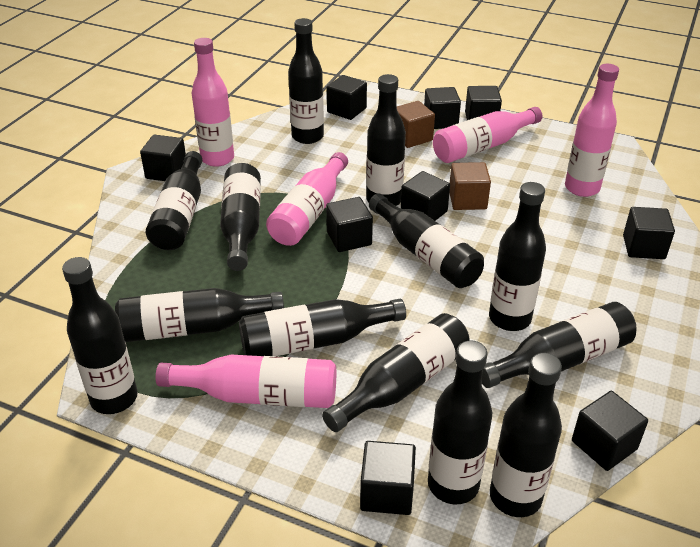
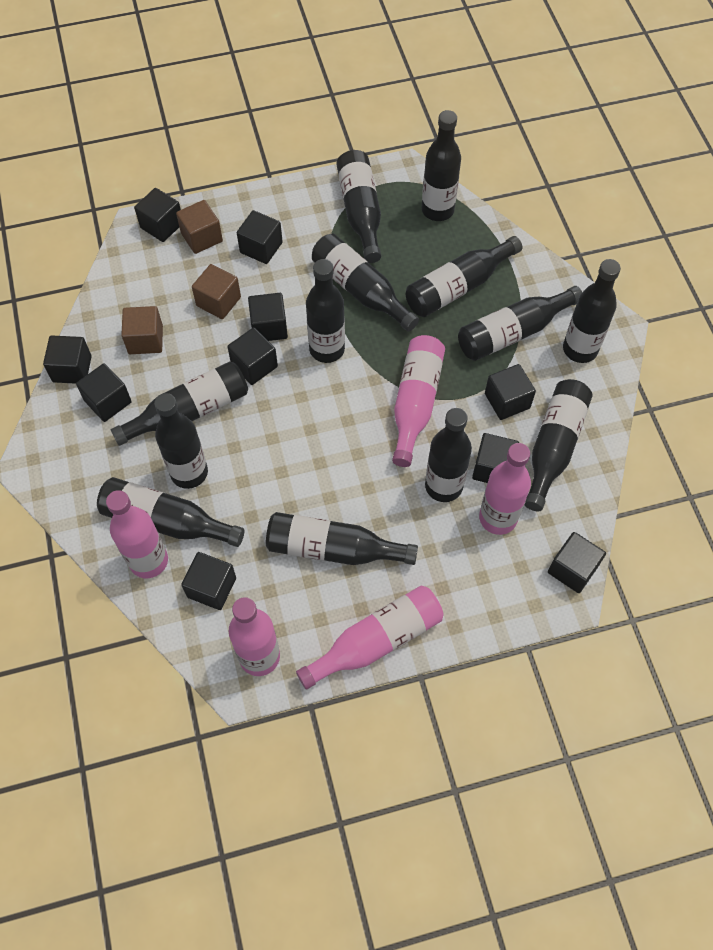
black cube: 9 -> 10
brown cube: 2 -> 3

